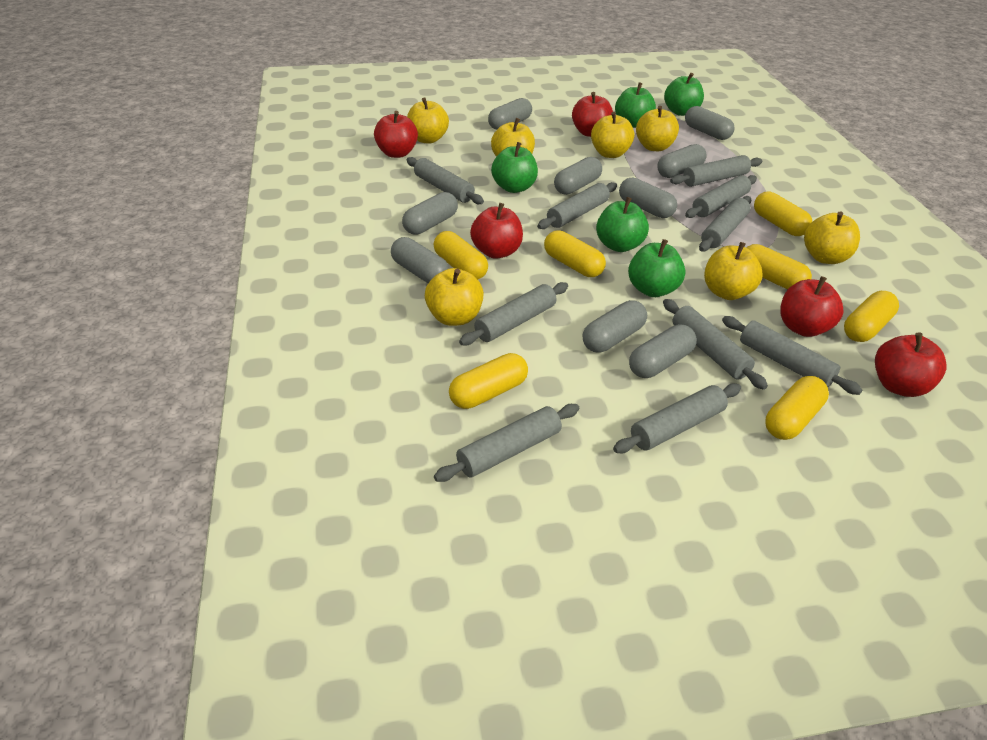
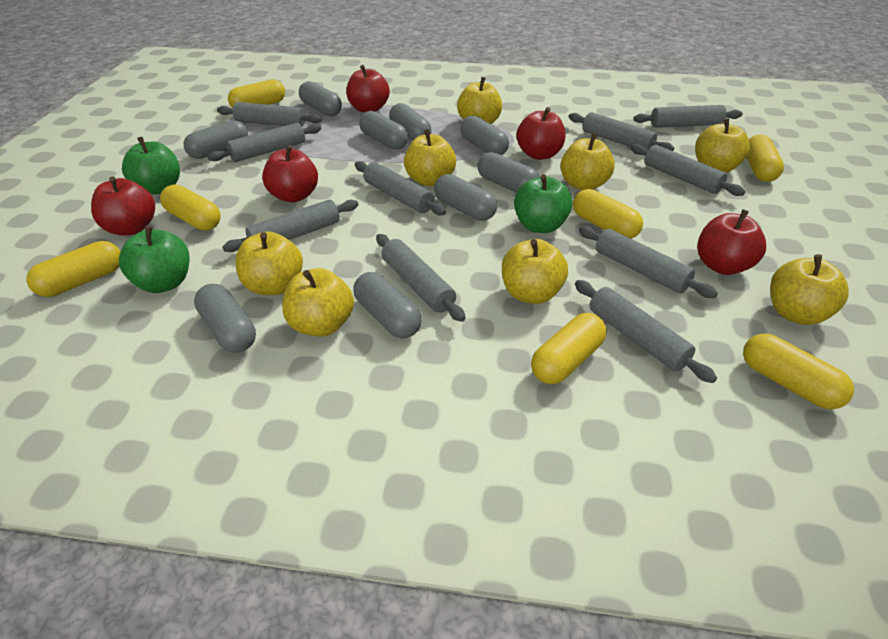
green apple: 5 -> 3
yellow apple: 7 -> 8

